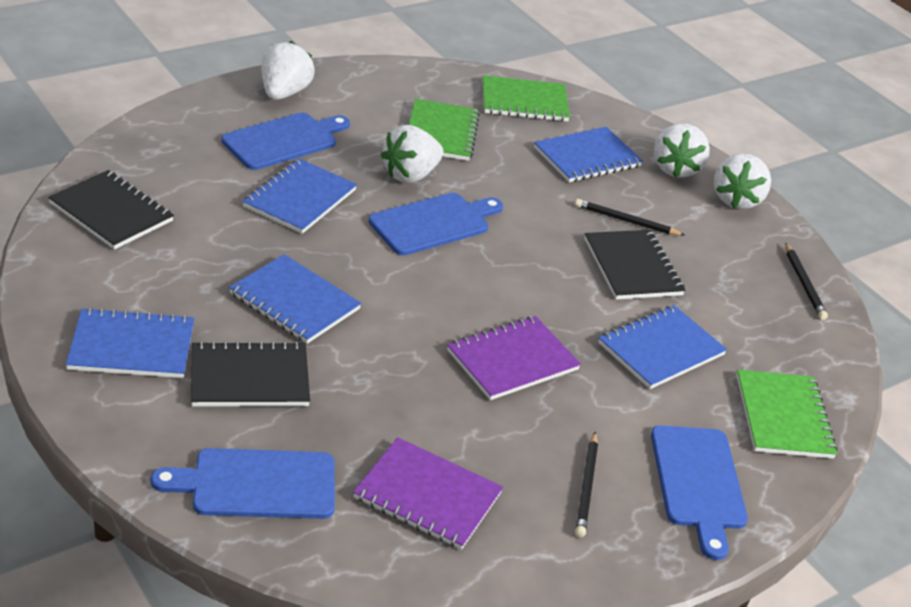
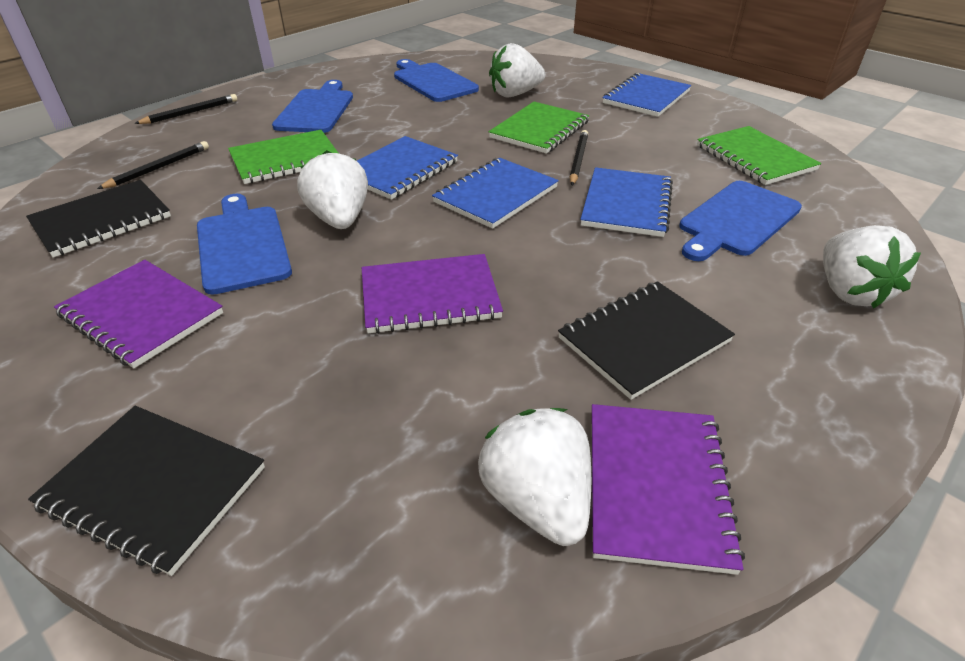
blue notebook: 5 -> 4
purple notebook: 2 -> 3

